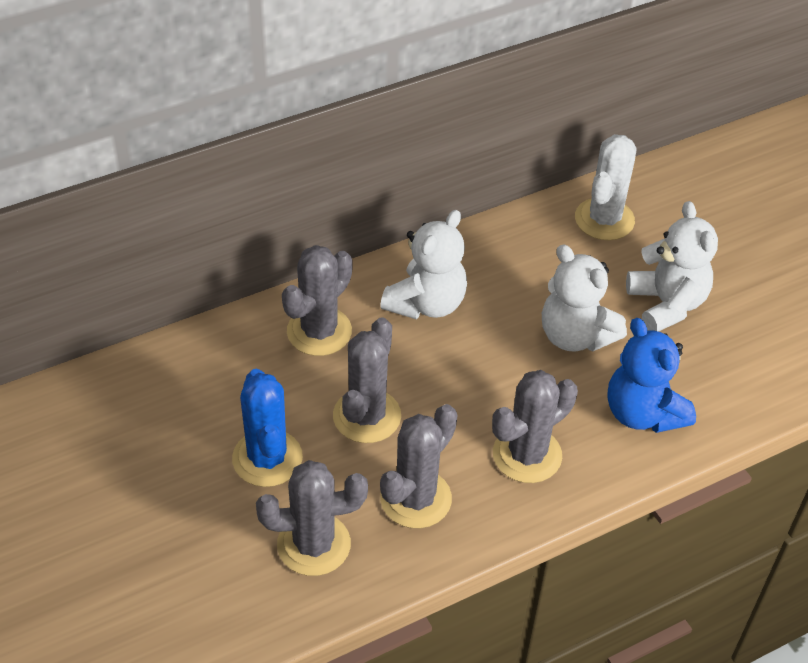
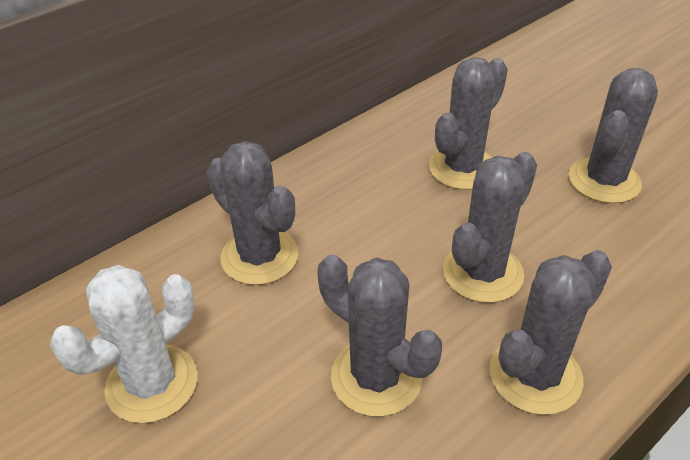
blue cactus: 1 -> 0
blue teddy bear: 1 -> 0
grey cactus: 5 -> 6
white teddy bear: 3 -> 0

